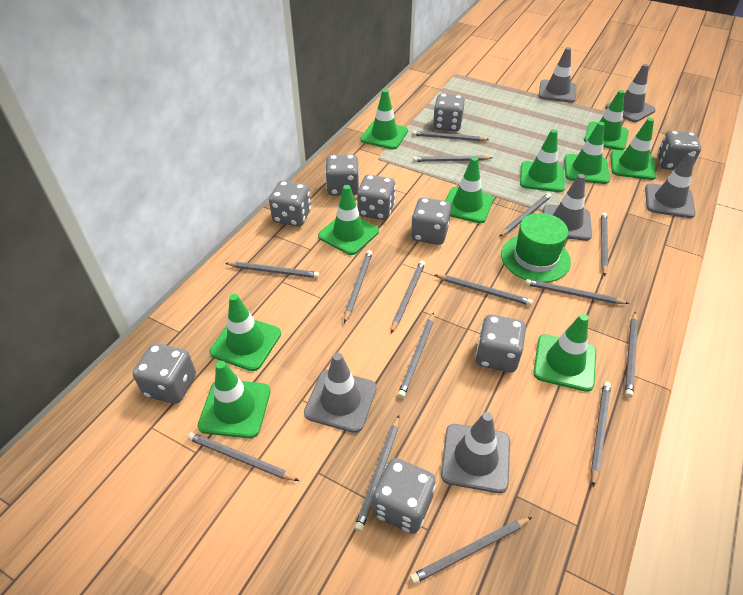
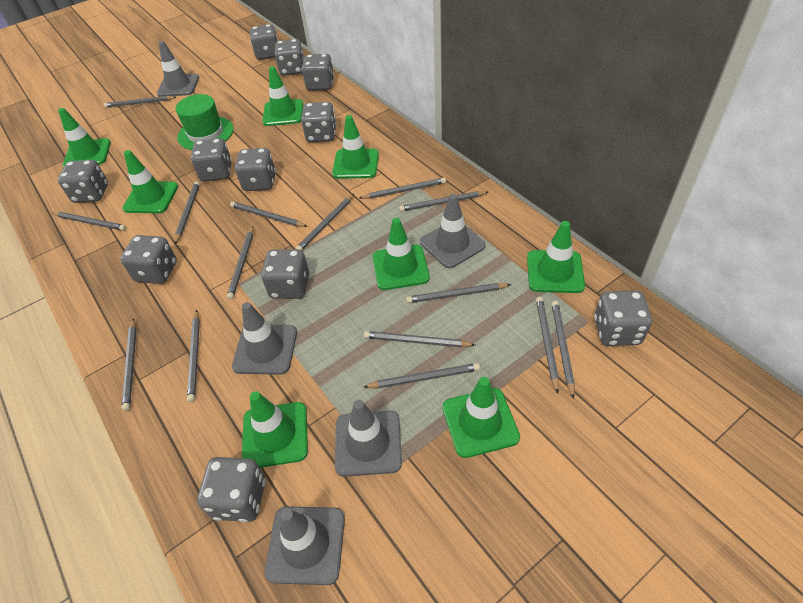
green traffic cone: 10 -> 8
grey dice: 9 -> 11
grey traffic cone: 6 -> 5

